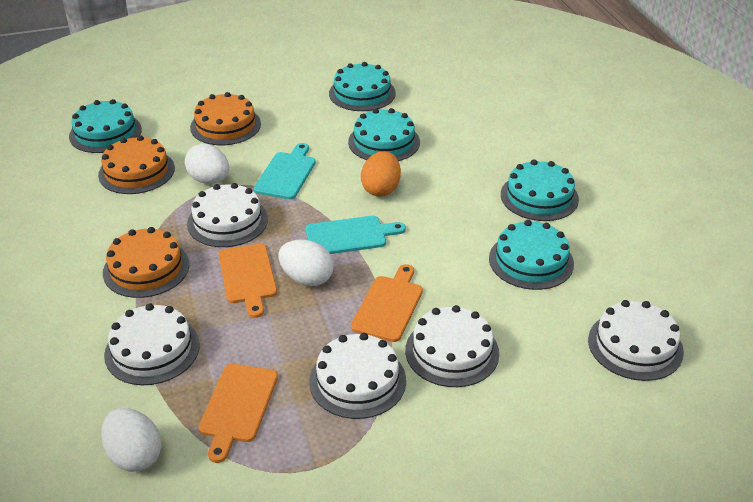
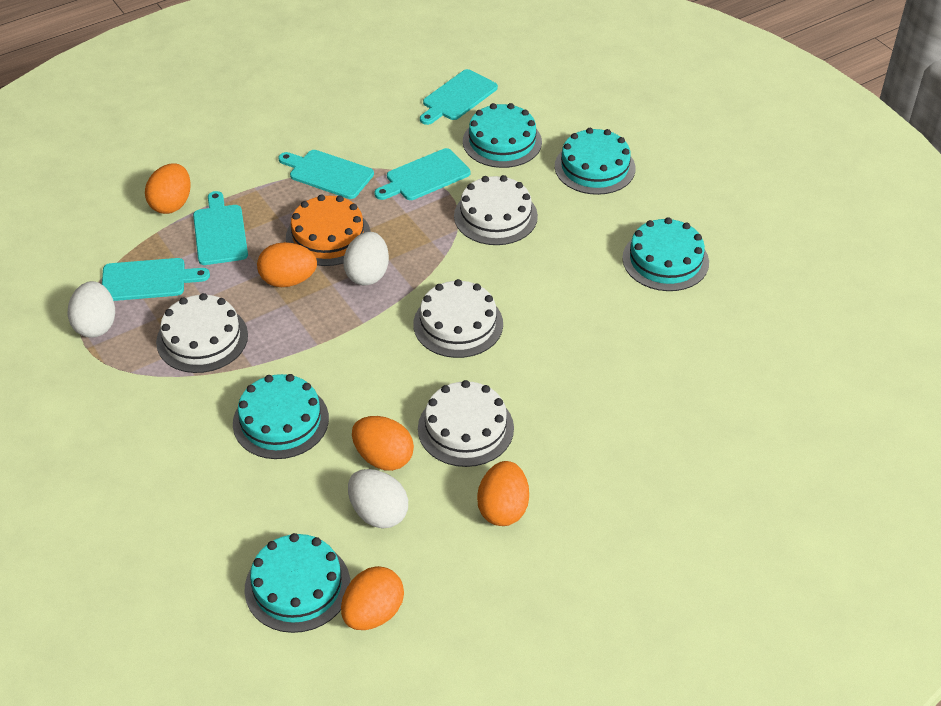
orange cake: 3 -> 1
orange cutting board: 3 -> 0
orange egg: 1 -> 5
turquoise cutting board: 2 -> 5
white cake: 5 -> 4

